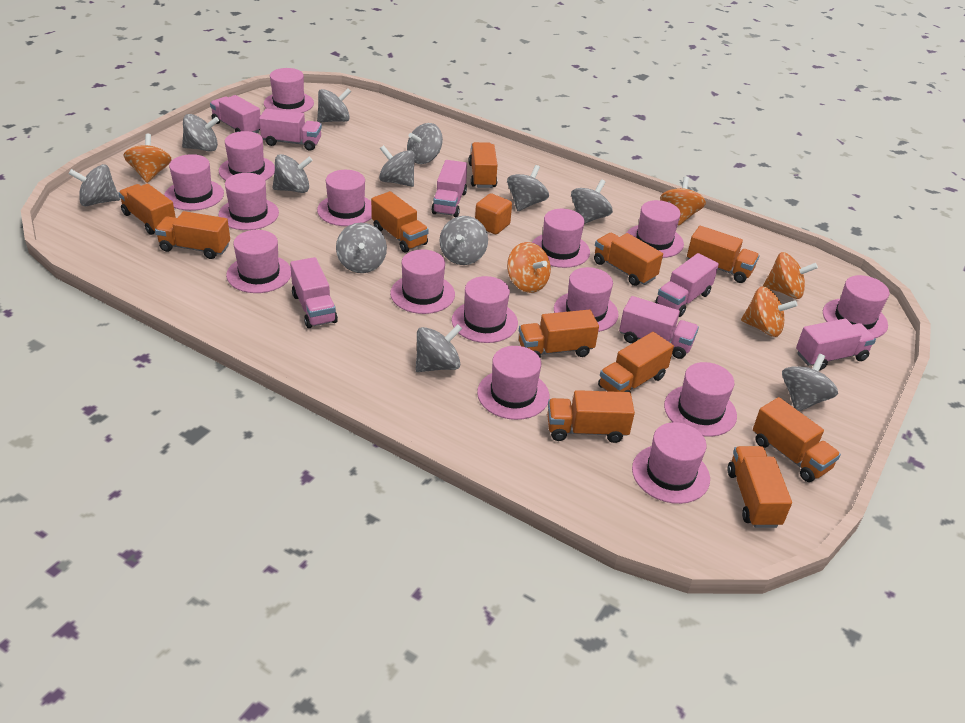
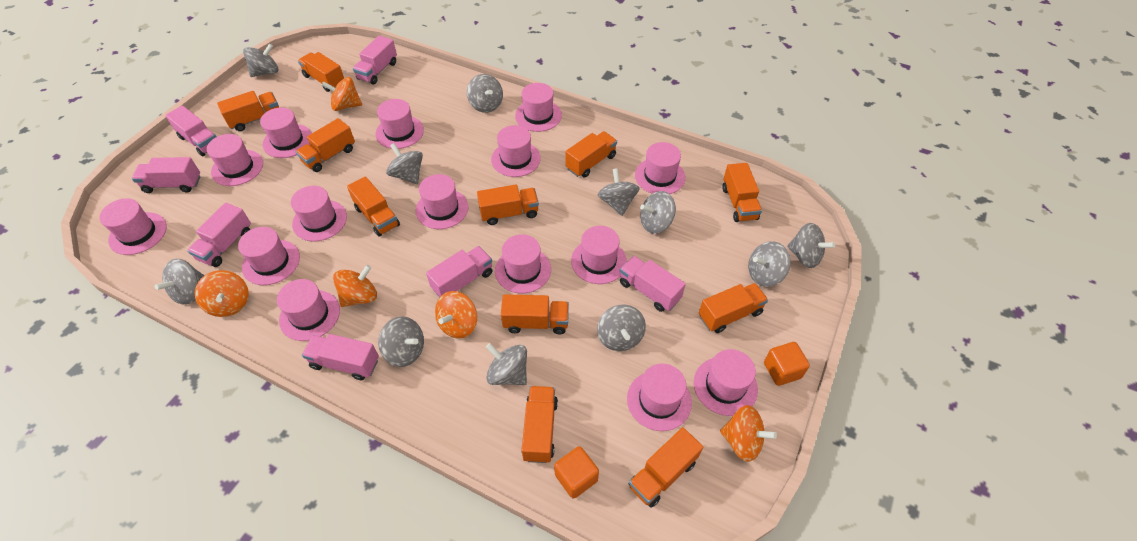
grey spinning top: 12 -> 11
orange cube: 1 -> 2

